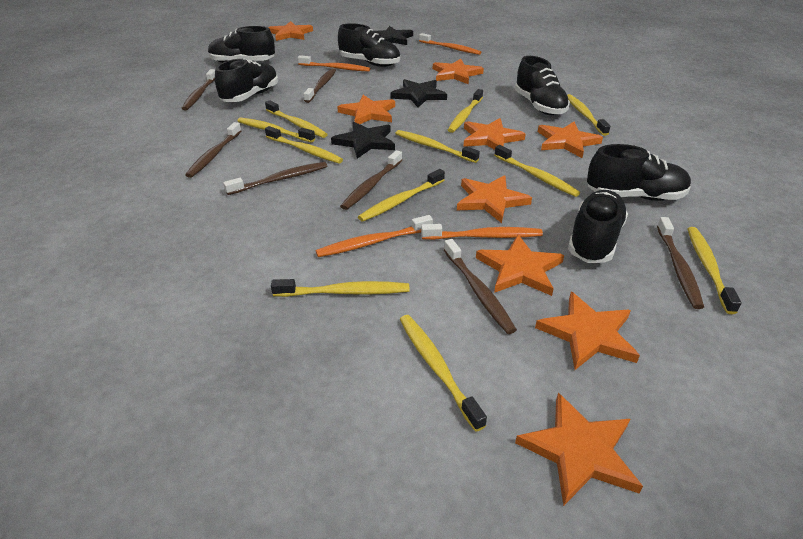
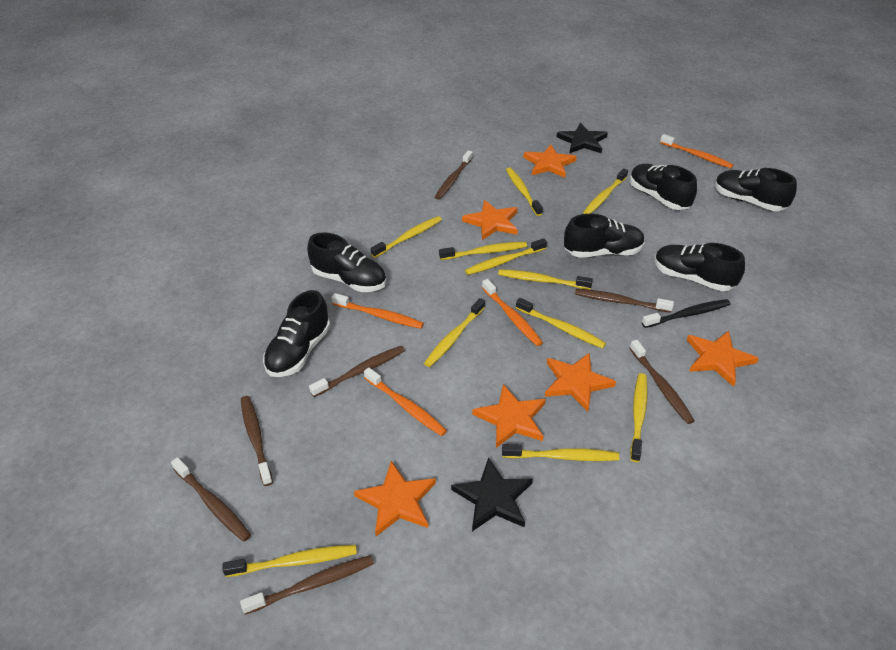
black star: 3 -> 2
black toothbrush: 0 -> 1
orange star: 9 -> 6

